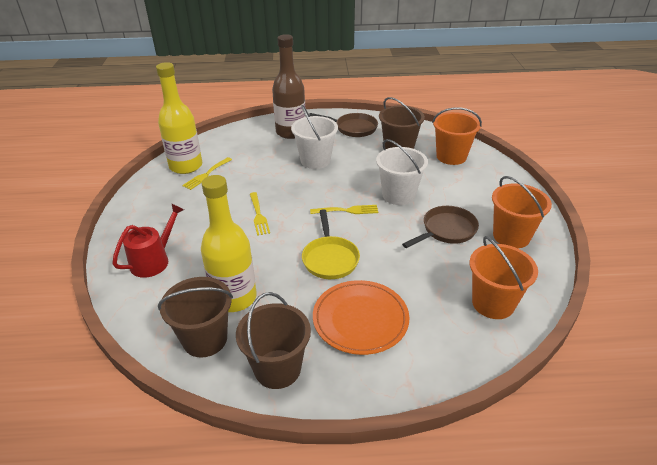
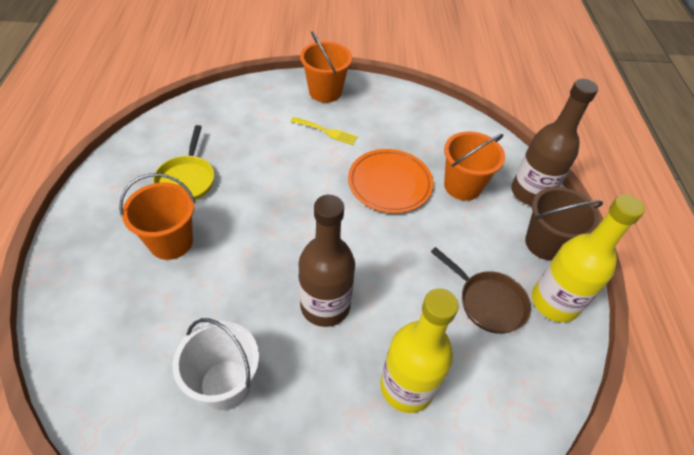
brown bottle: 1 -> 2
brown bucket: 3 -> 1
brown pan: 2 -> 1
red watering can: 1 -> 0
white bucket: 2 -> 1
yellow fork: 3 -> 1

